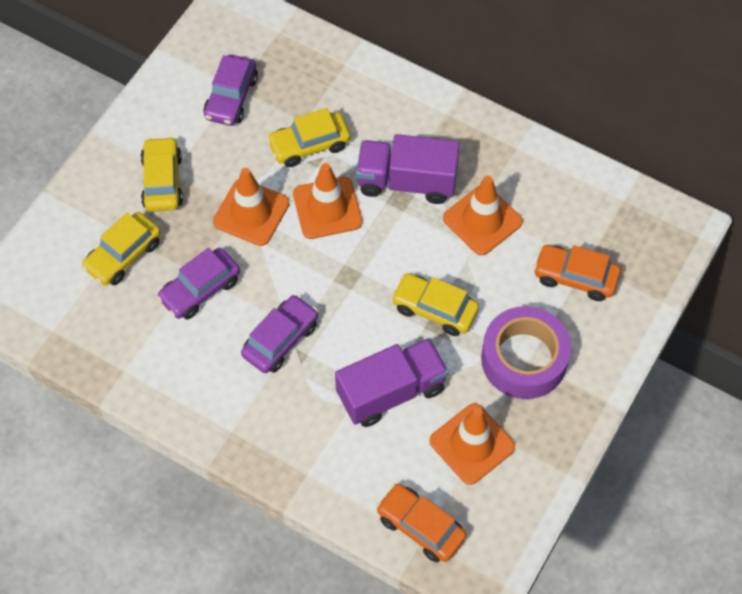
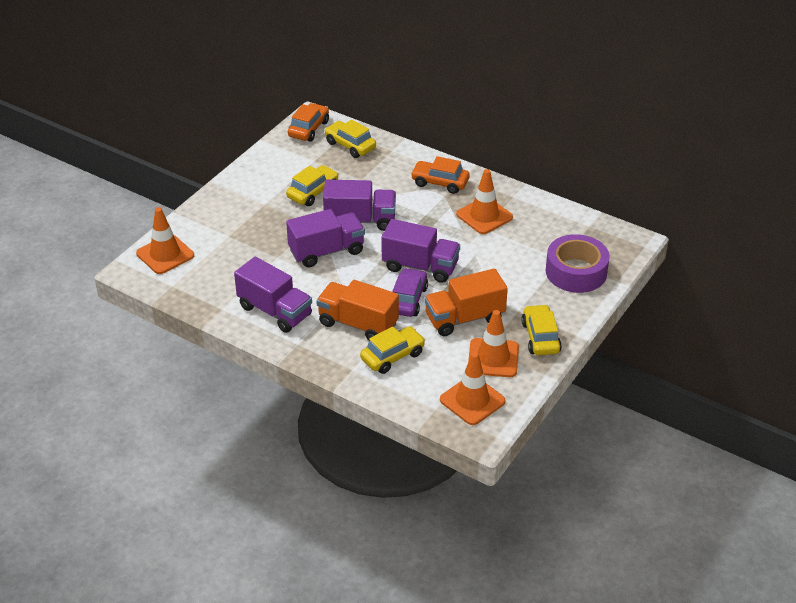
orange truck: 0 -> 2
purple car: 3 -> 1
purple truck: 2 -> 4

